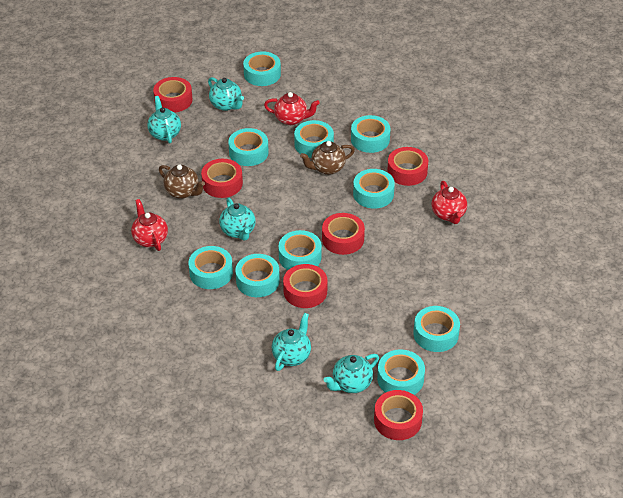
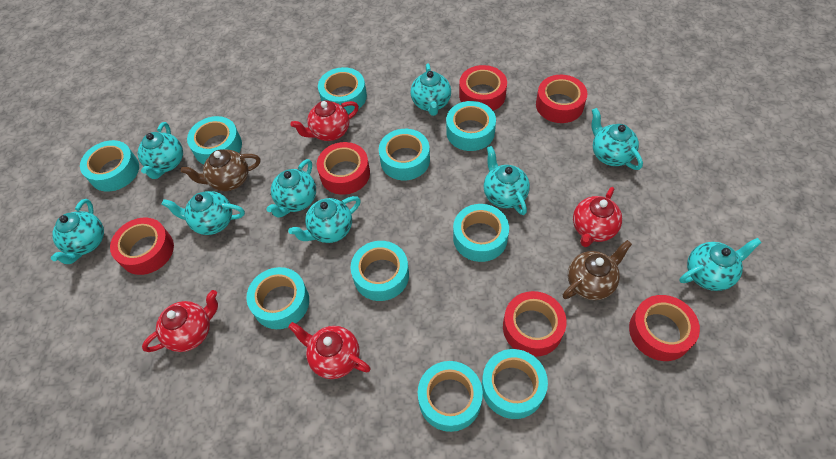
red teapot: 3 -> 4
turquoise teapot: 5 -> 9

